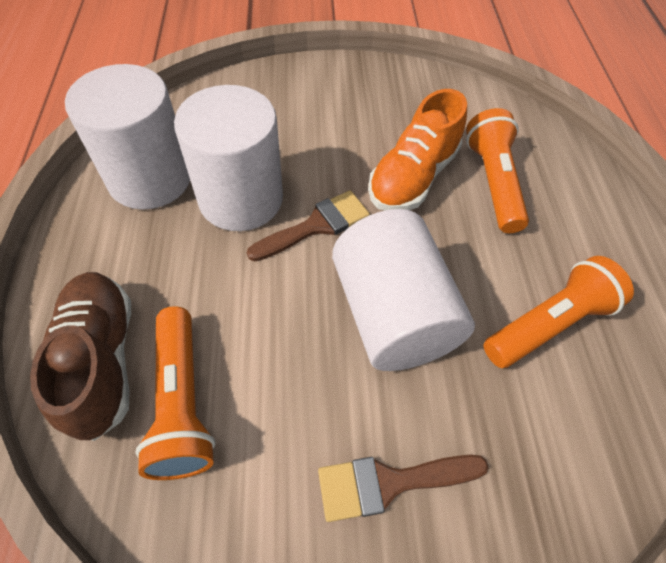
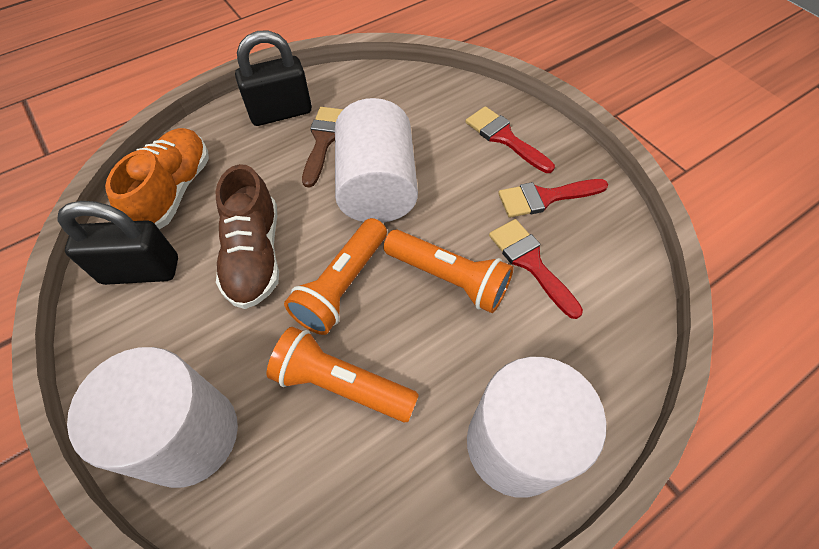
black padlock: 0 -> 2
brown brush: 2 -> 1
red brush: 0 -> 3

